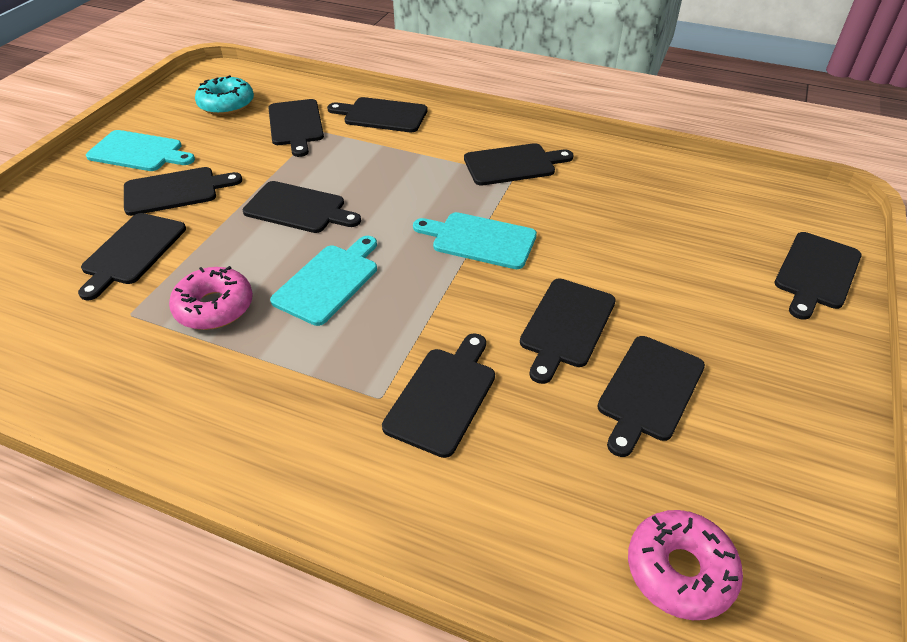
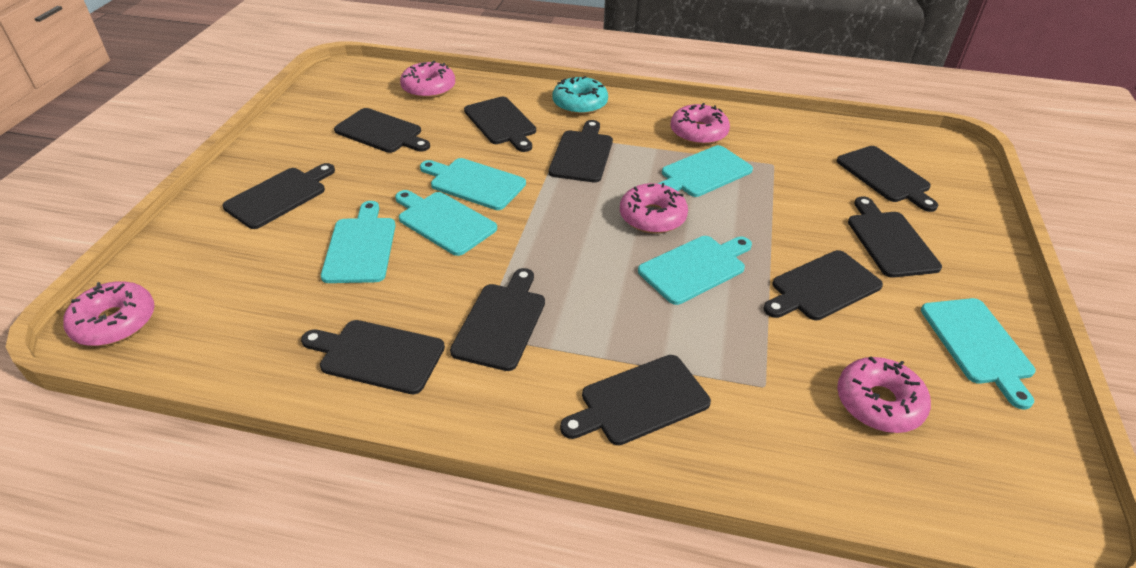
pink donut: 2 -> 5
turquoise cutting board: 3 -> 6

